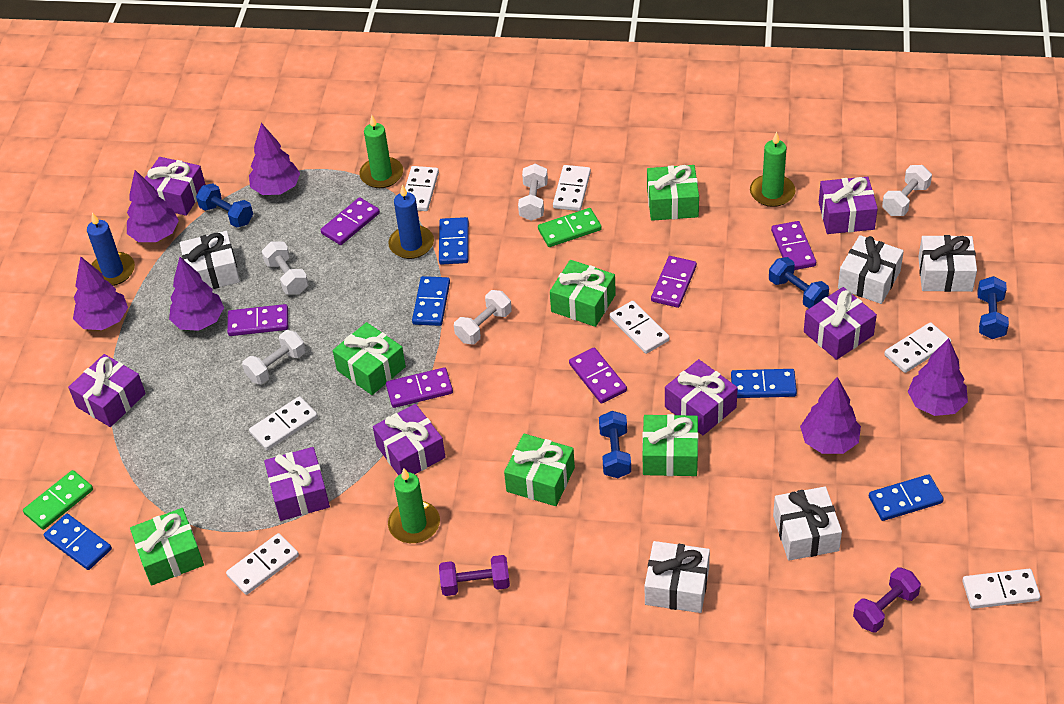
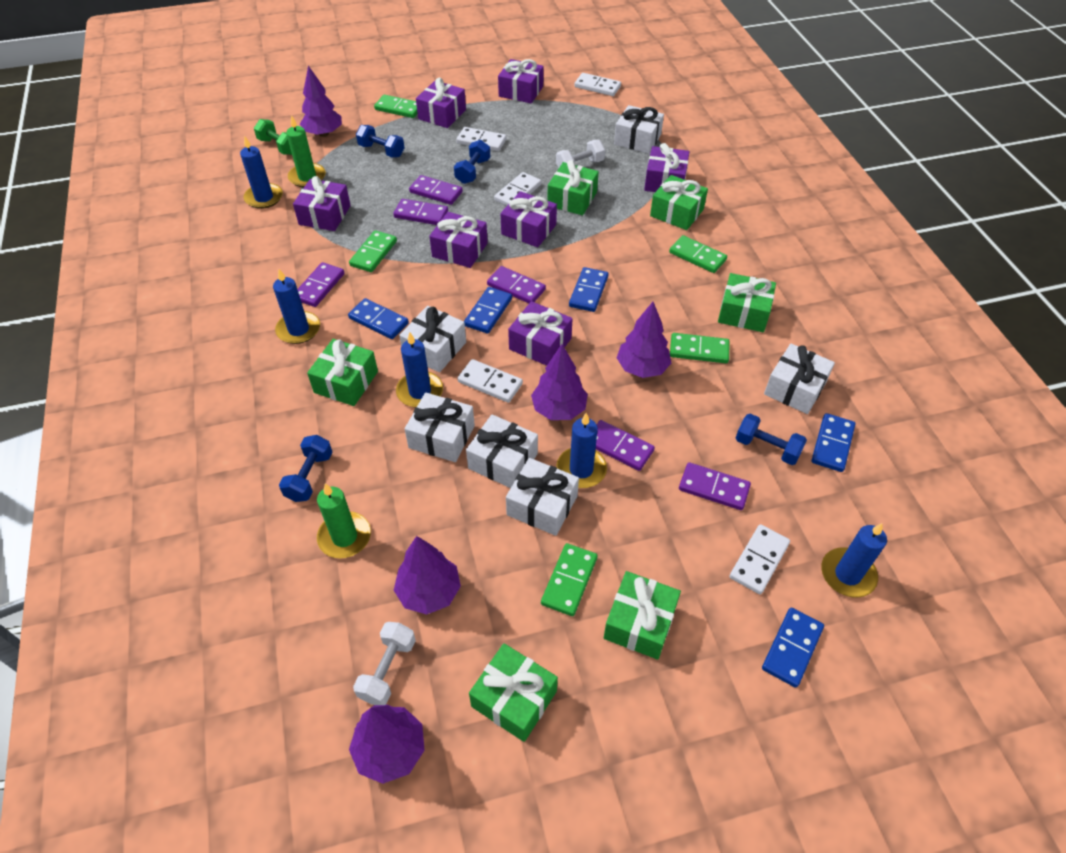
blue candle: 2 -> 5
green candle: 3 -> 2
green domino: 2 -> 5
green dumbbell: 0 -> 1
purple dumbbell: 2 -> 0
purple tree: 6 -> 5
white domino: 7 -> 5
white dumbbell: 5 -> 2
white gift: 5 -> 6

